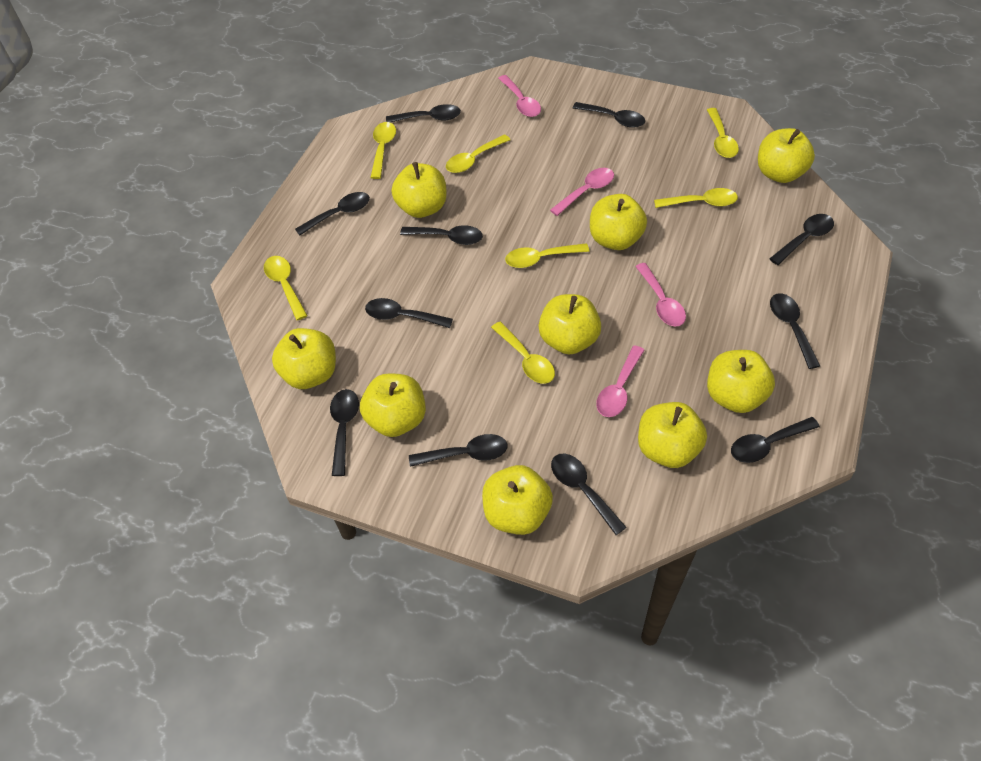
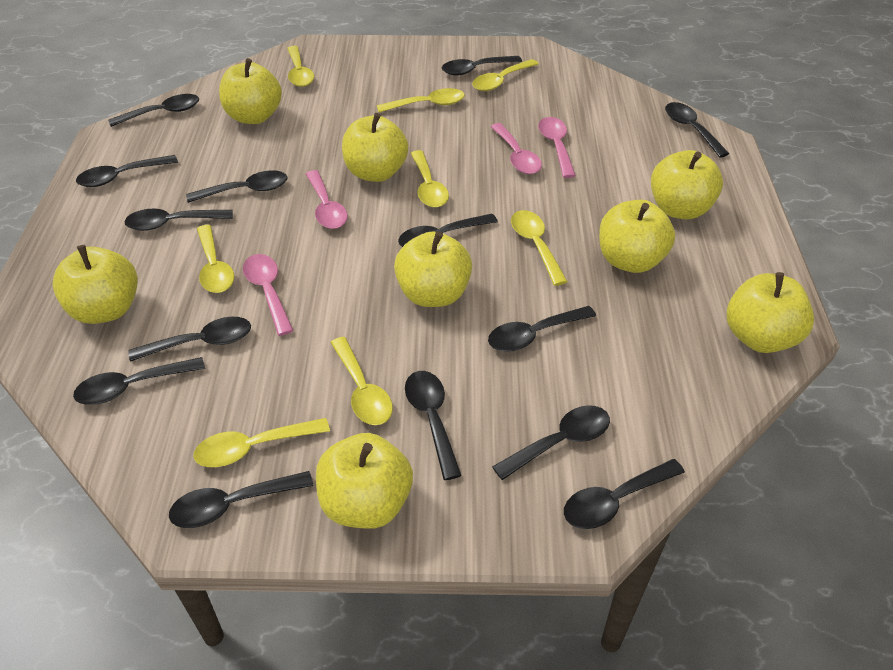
black spoon: 11 -> 14
yellow apple: 9 -> 8
yellow spoon: 7 -> 8

